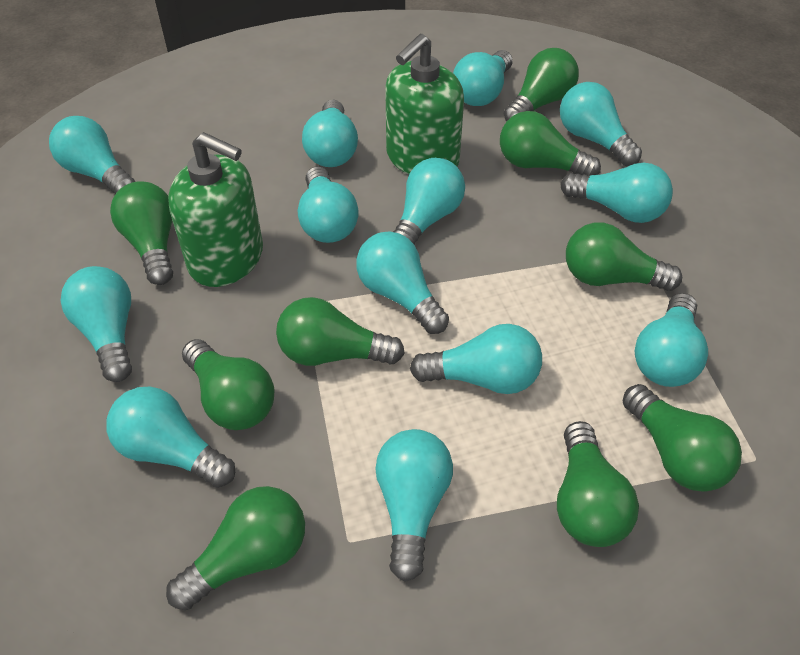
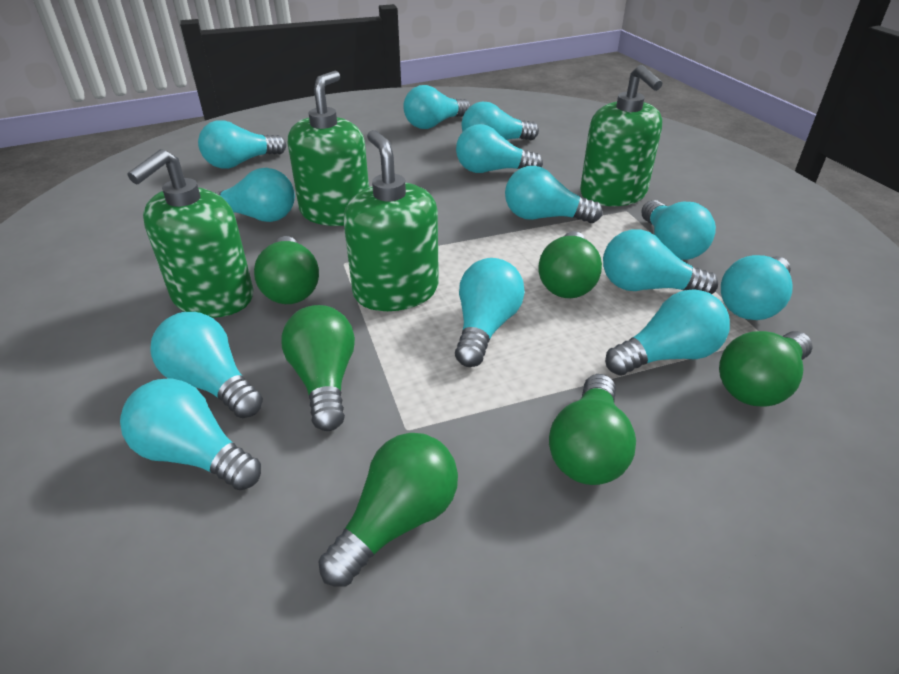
green light bulb: 9 -> 6
green soap dispenser: 2 -> 4

